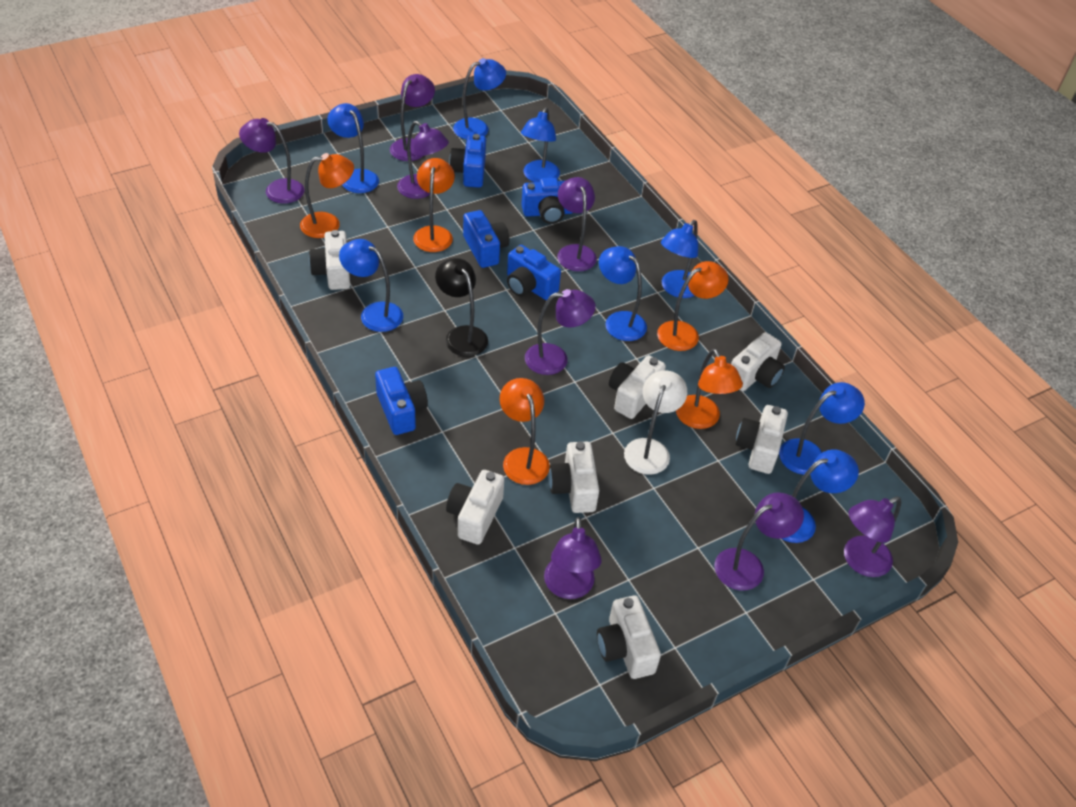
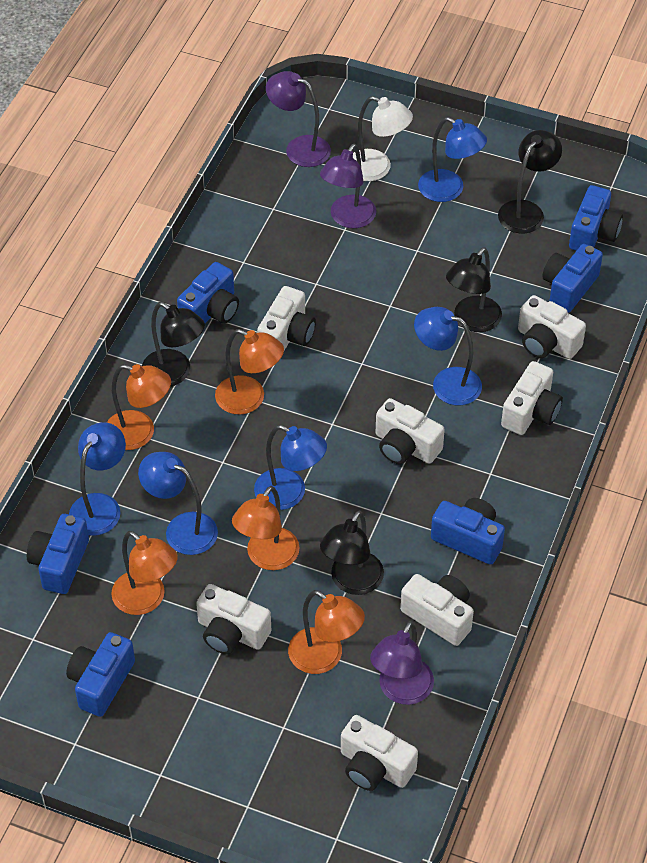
black lamp: 1 -> 4
blue camera: 5 -> 6
blue lamp: 8 -> 5
purple lamp: 8 -> 3

